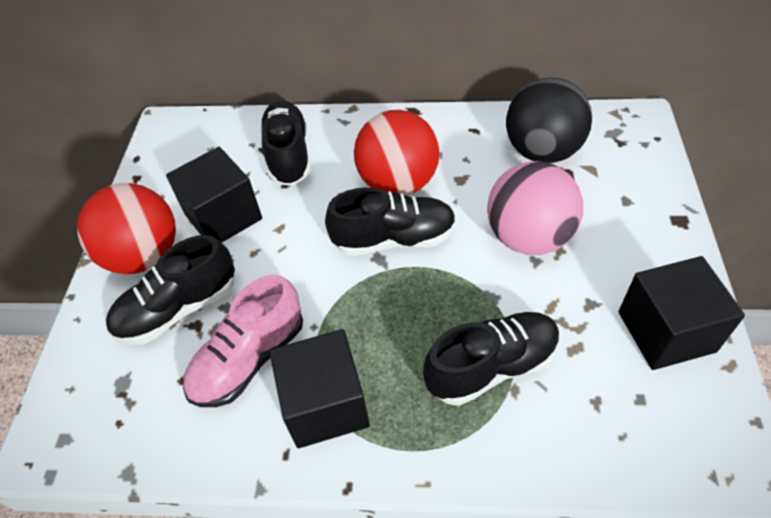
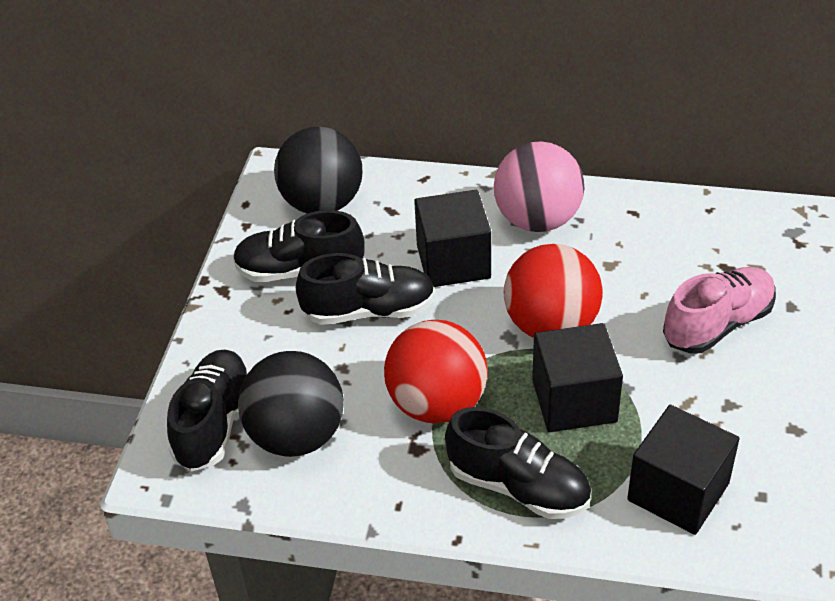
black ball: 1 -> 2

